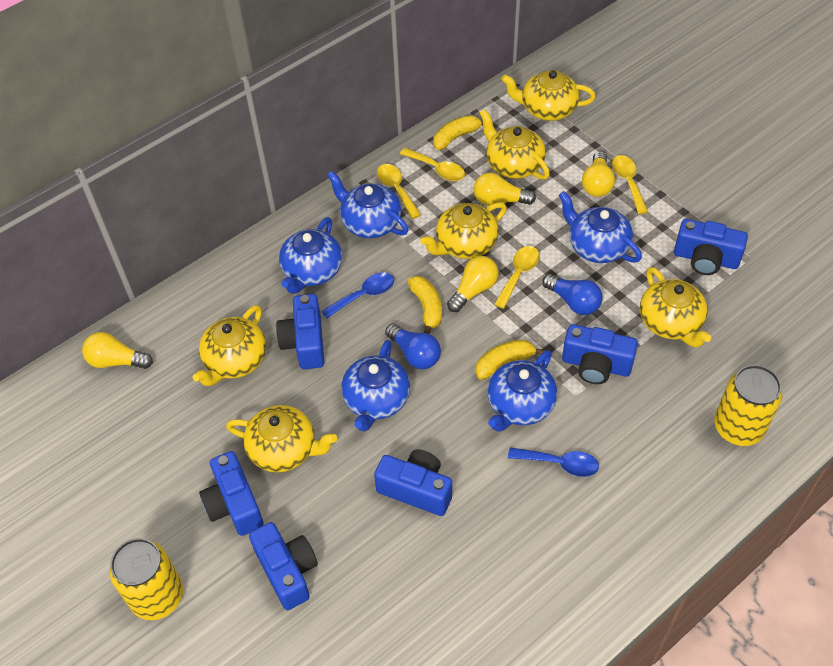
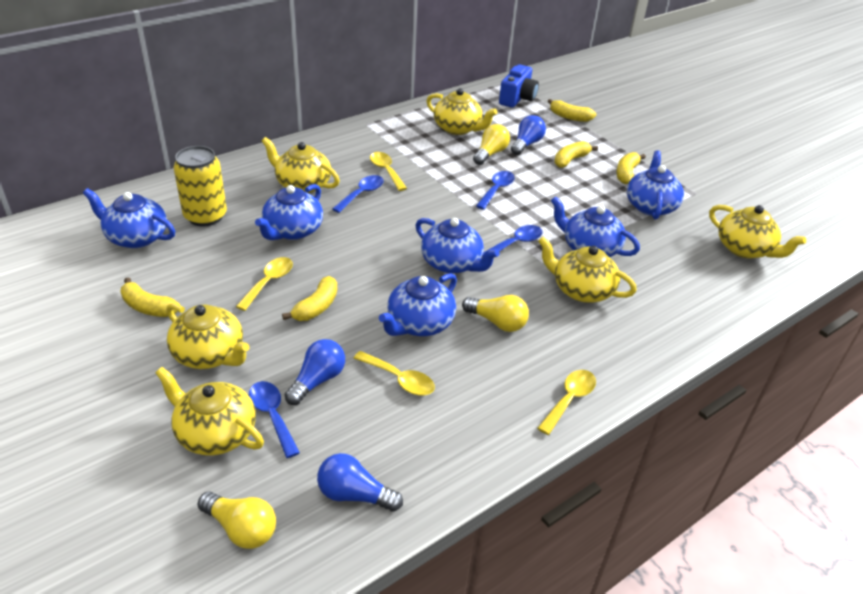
blue camera: 6 -> 1
blue light bulb: 2 -> 3
blue spoon: 2 -> 4
blue teapot: 5 -> 6
yellow banana: 3 -> 5
yellow can: 2 -> 1
yellow light bulb: 4 -> 3

